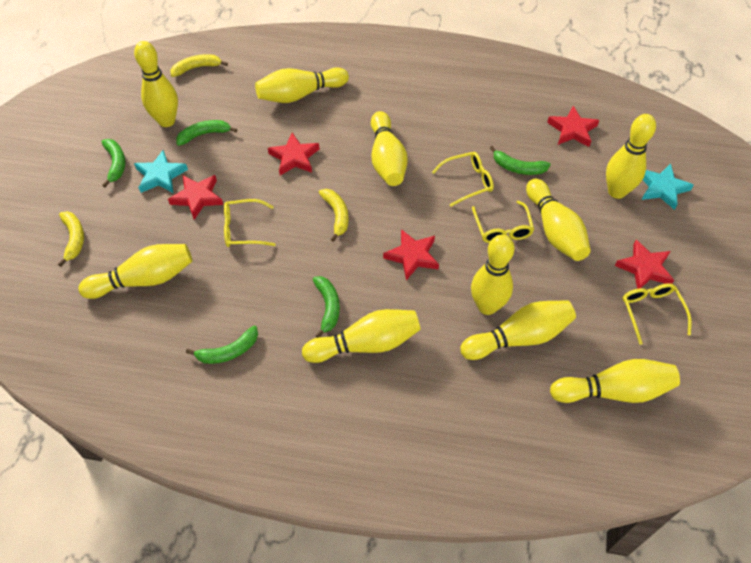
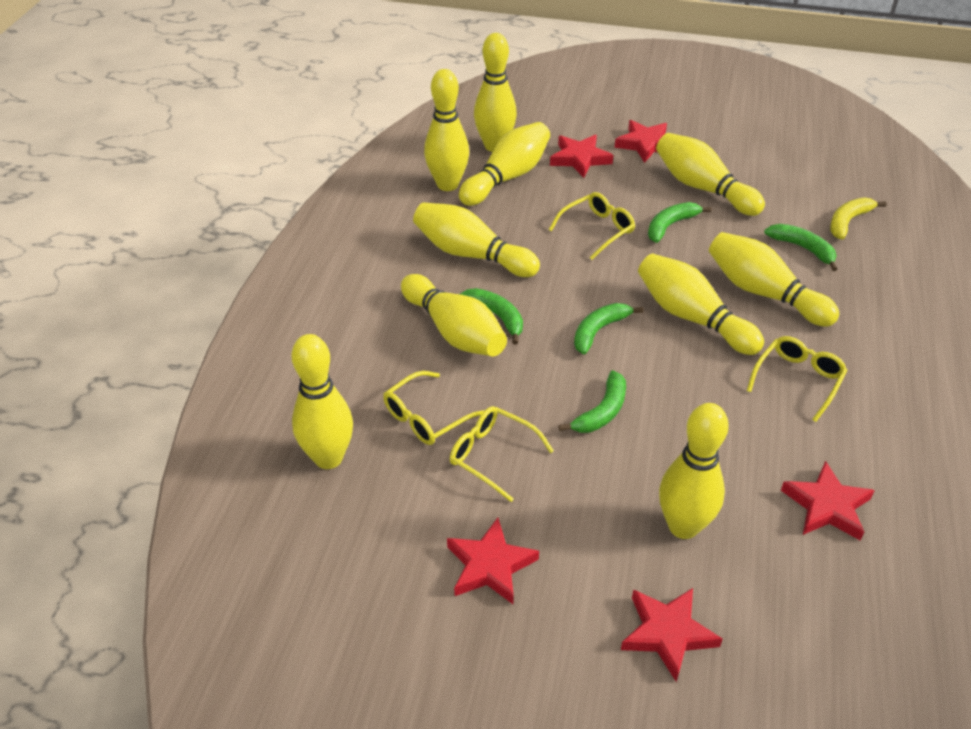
turquoise star: 2 -> 0
yellow banana: 3 -> 1

